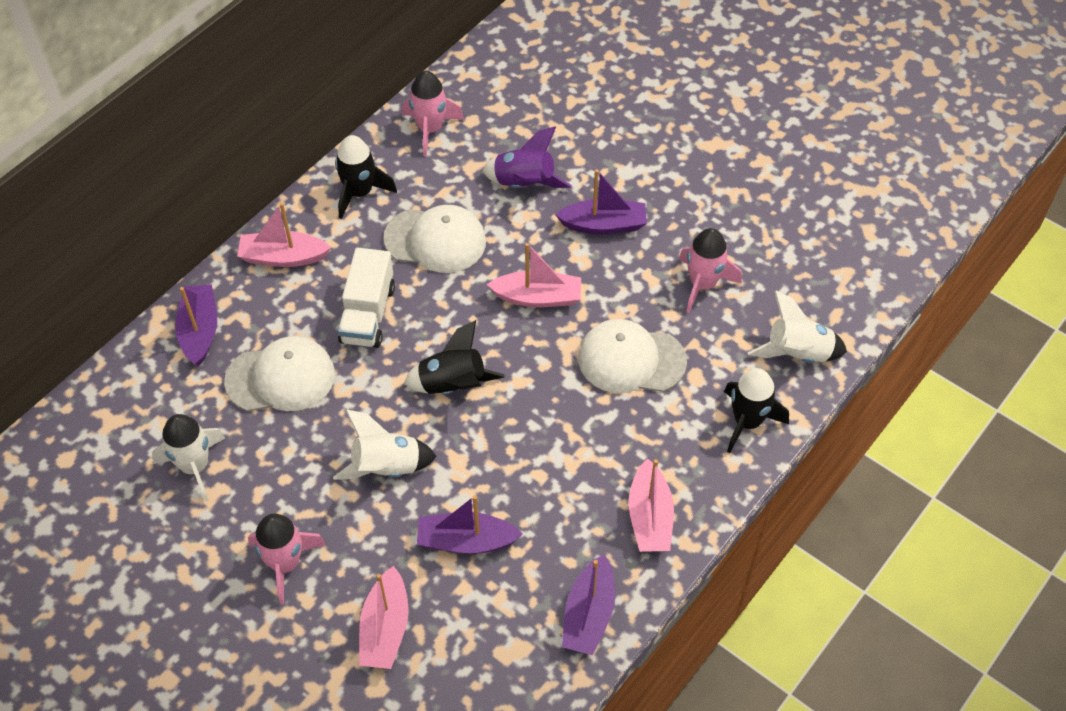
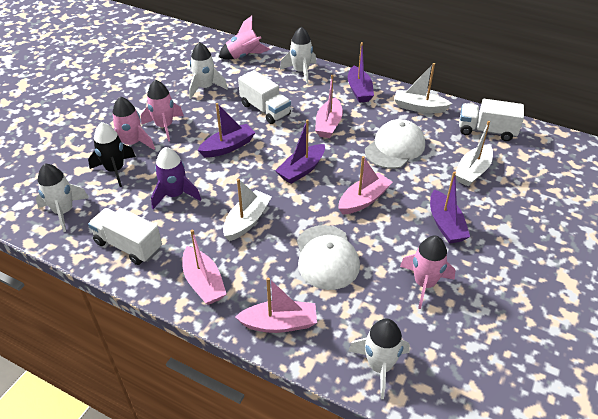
black rocket: 3 -> 1
pink rocket: 3 -> 4
white boat: 0 -> 3
white cap: 3 -> 2
white rocket: 3 -> 4
white truck: 1 -> 3

